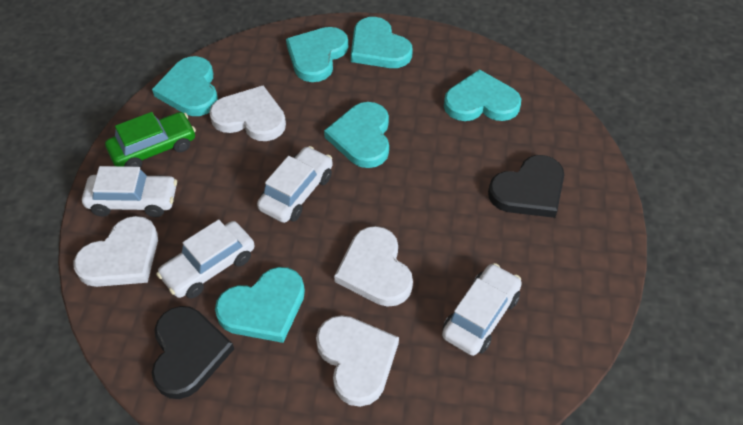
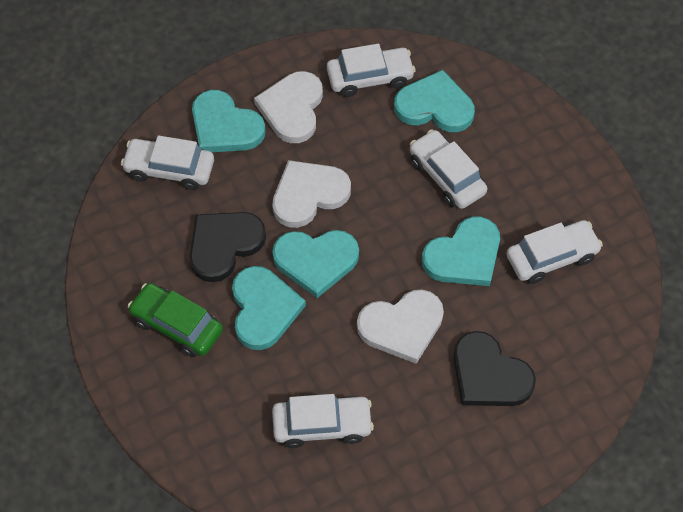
turquoise heart: 6 -> 5
white car: 4 -> 5
white heart: 4 -> 3

